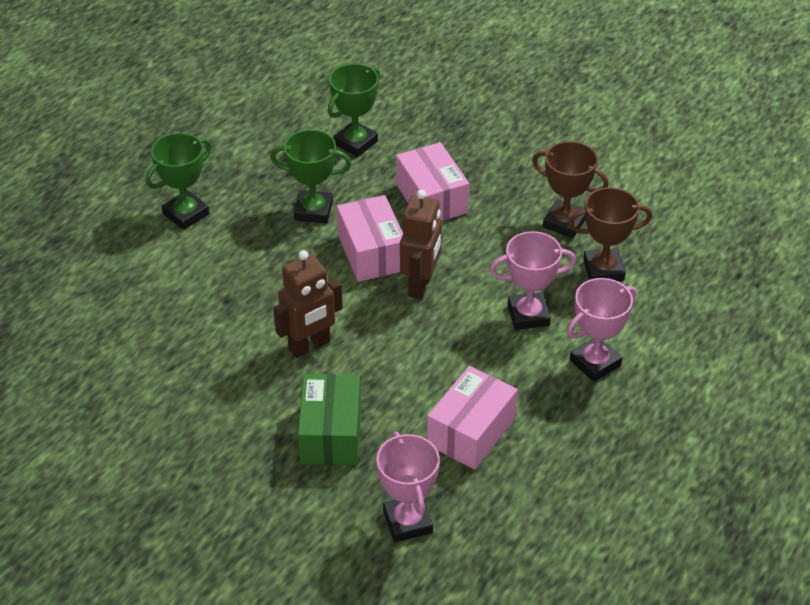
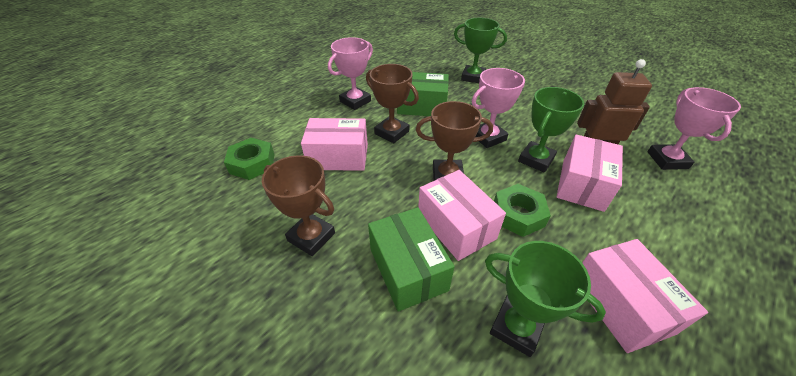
brown robot: 2 -> 1
brown trophy: 2 -> 3
green box: 1 -> 2
green nut: 0 -> 2
pink box: 3 -> 4

